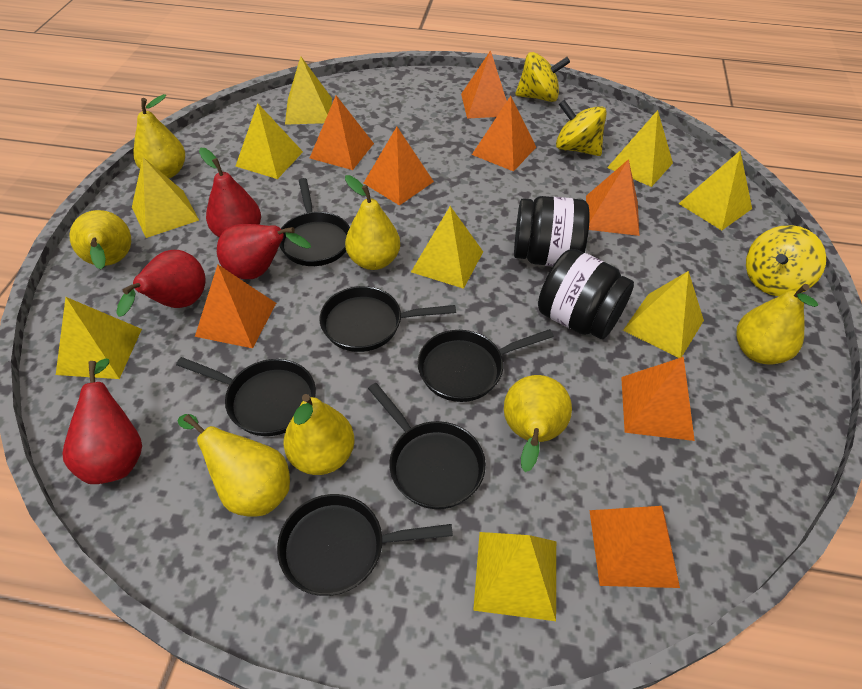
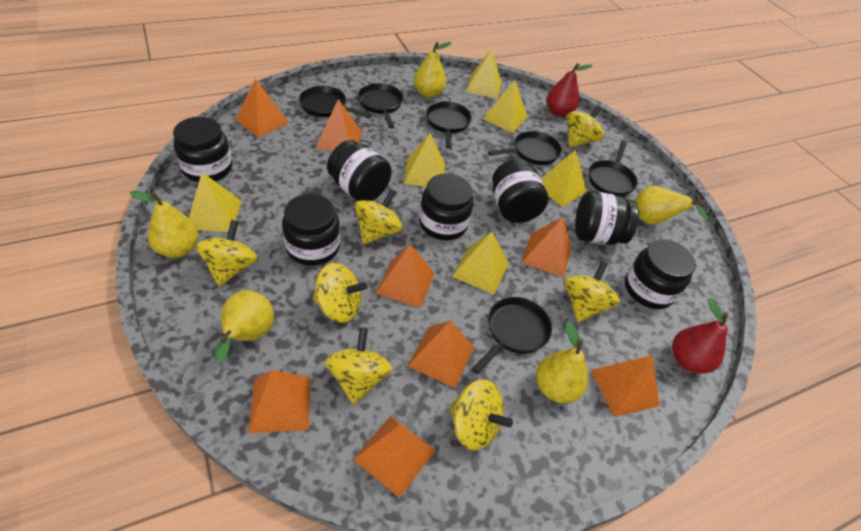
black jar: 2 -> 7
red pear: 4 -> 2
yellow pear: 7 -> 5
yellow pyramid: 9 -> 6
yellow spinning top: 3 -> 7

